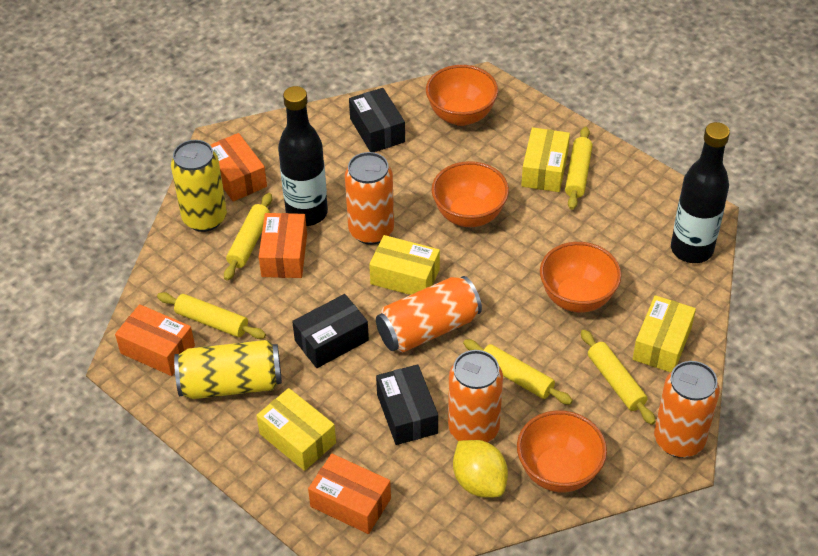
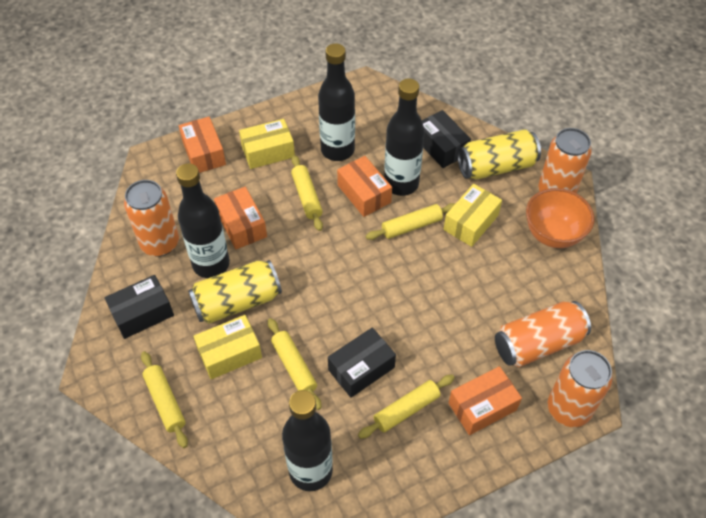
black bottle: 2 -> 4
orange bowl: 4 -> 1
yellow box: 4 -> 3
yellow lemon: 1 -> 0

